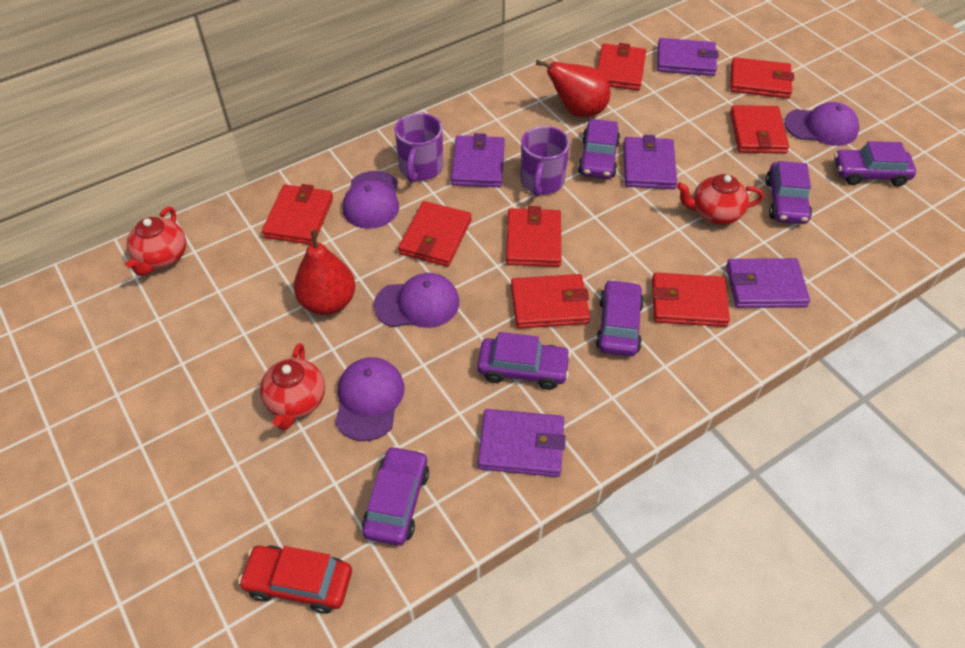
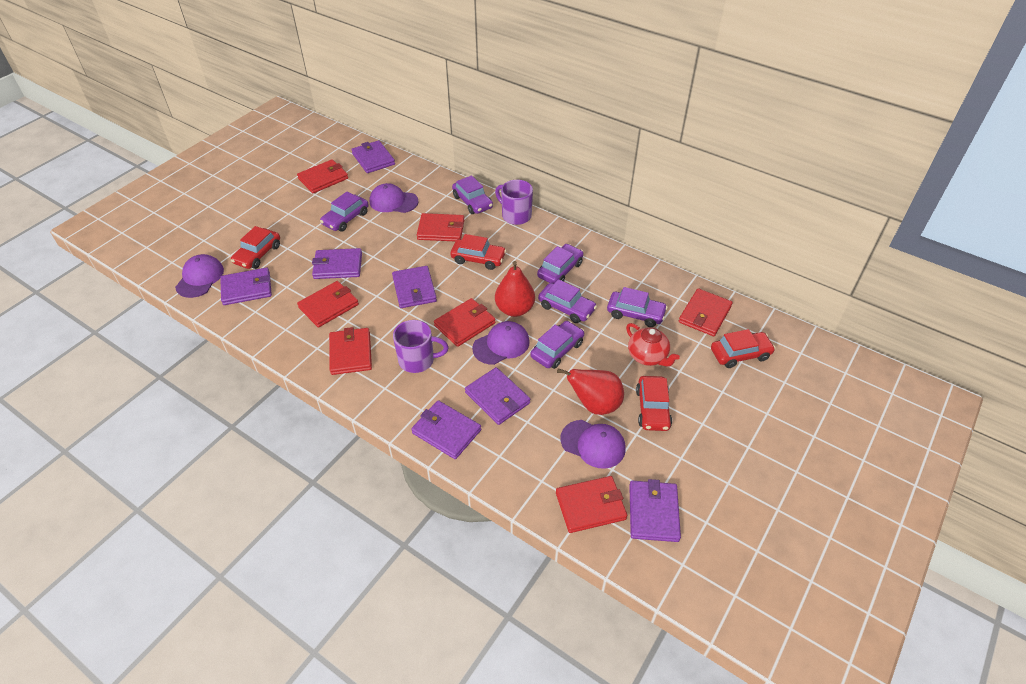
purple wallet: 5 -> 7
red car: 1 -> 4
red teapot: 3 -> 1
red wallet: 8 -> 7

